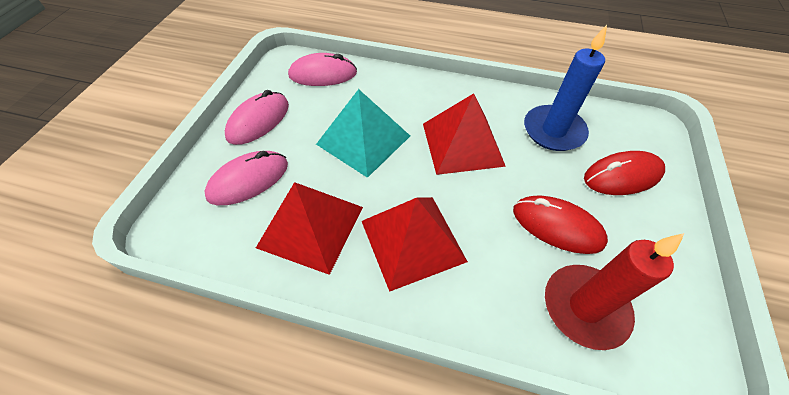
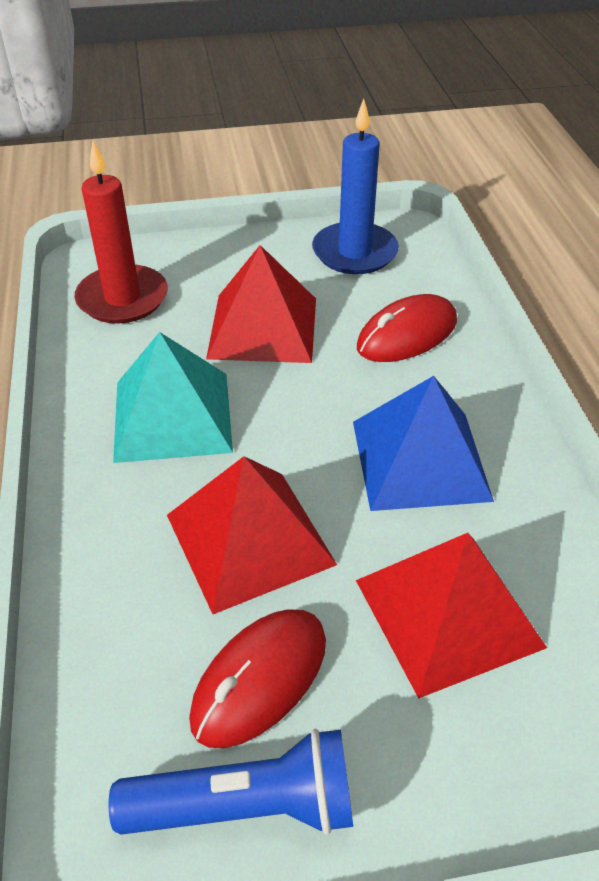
blue flashlight: 0 -> 1
blue pyramid: 0 -> 1
pink mouse: 3 -> 0

